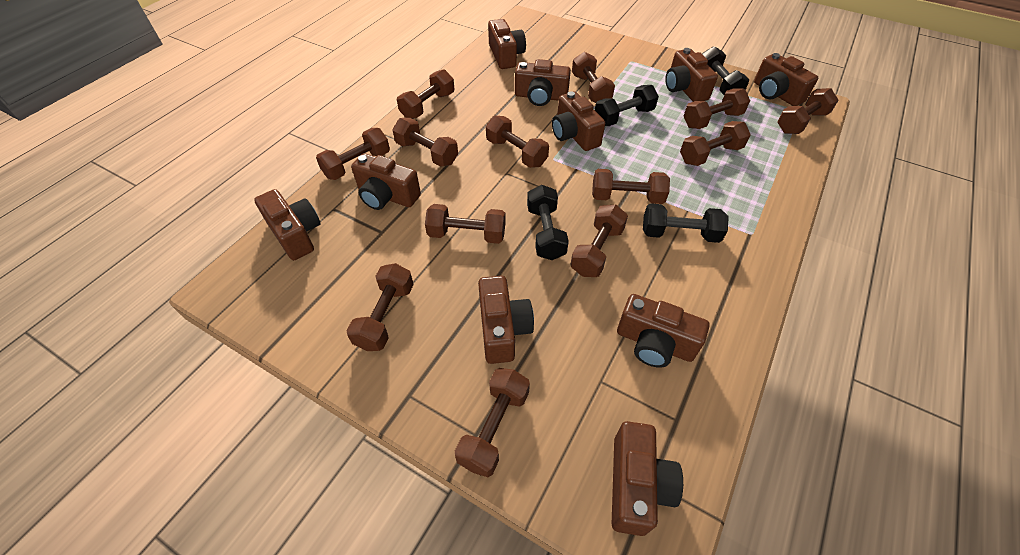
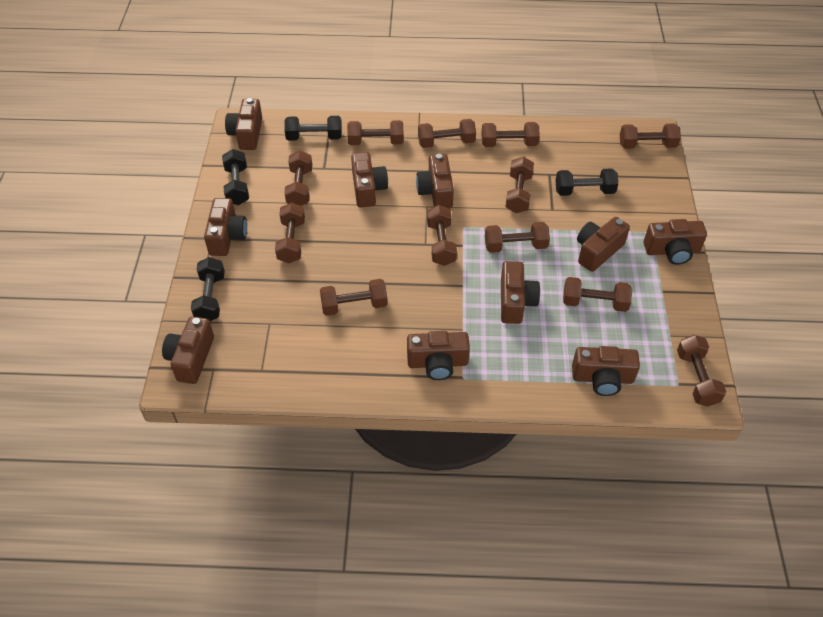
brown dumbbell: 13 -> 12

